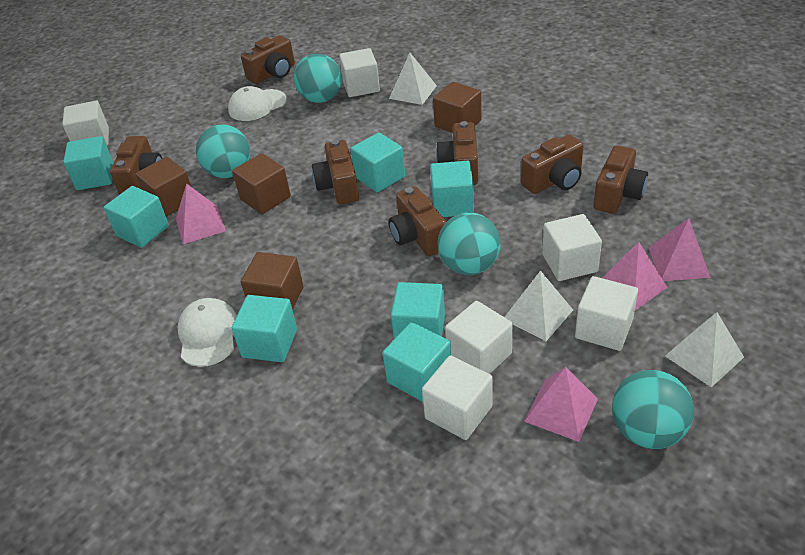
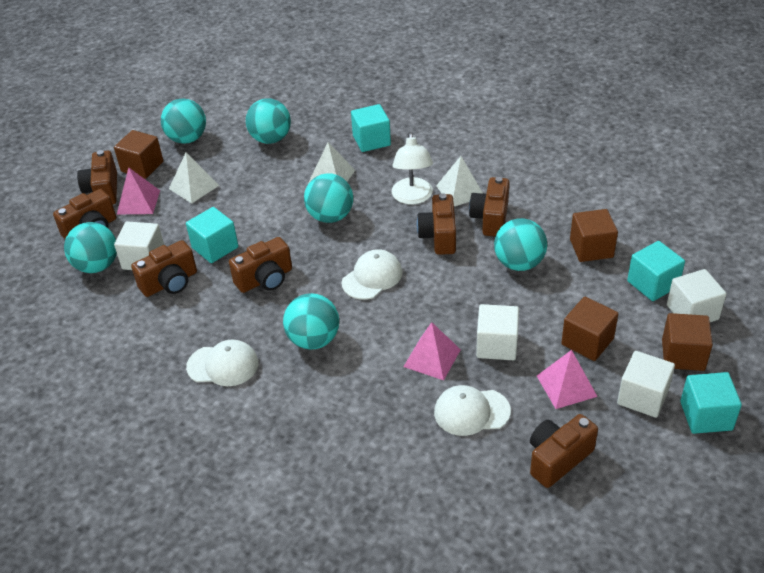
pink pyramid: 4 -> 3
turquoise ball: 4 -> 6
turquoise cube: 7 -> 4
white cap: 2 -> 3
white cube: 6 -> 4
white lamp: 0 -> 1

